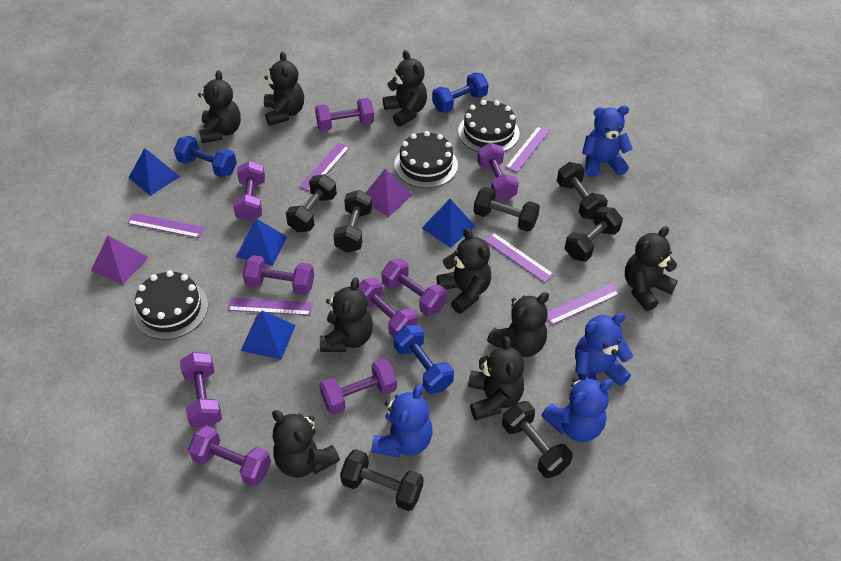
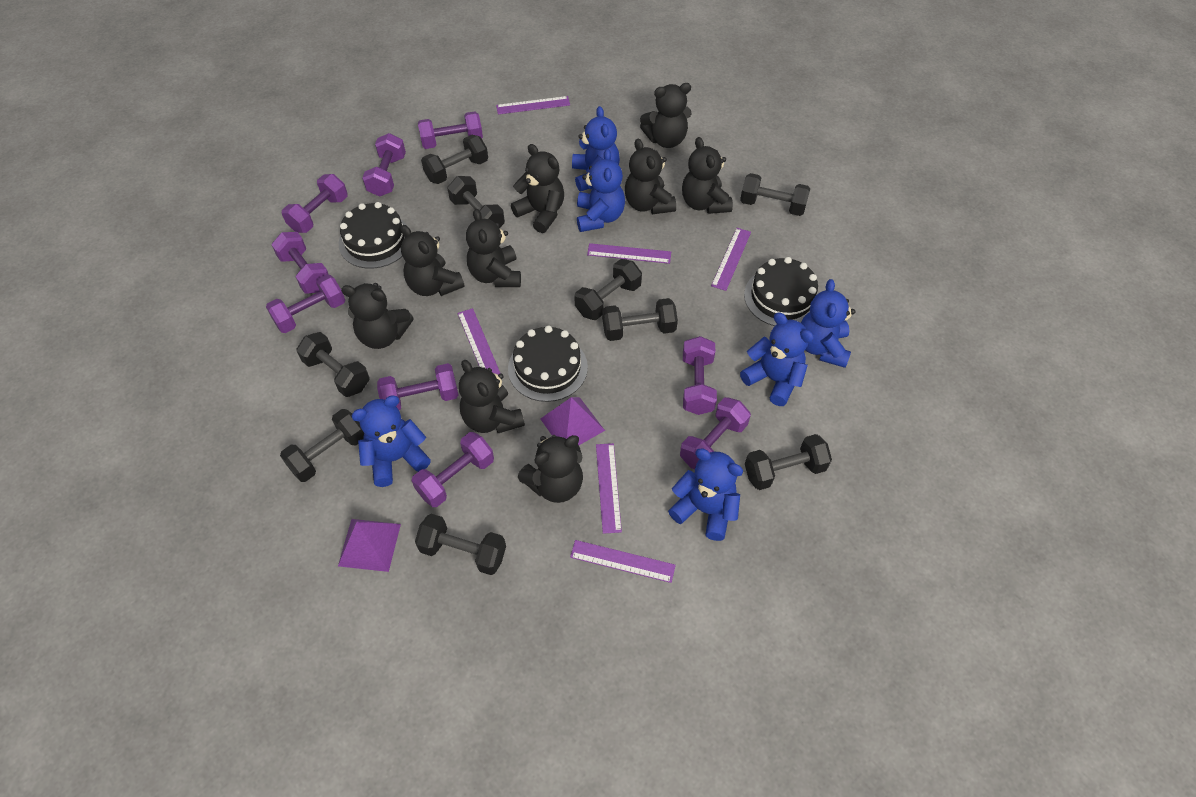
black dumbbell: 7 -> 9
blue dumbbell: 3 -> 0
blue pyramid: 4 -> 0
blue teddy bear: 4 -> 6

